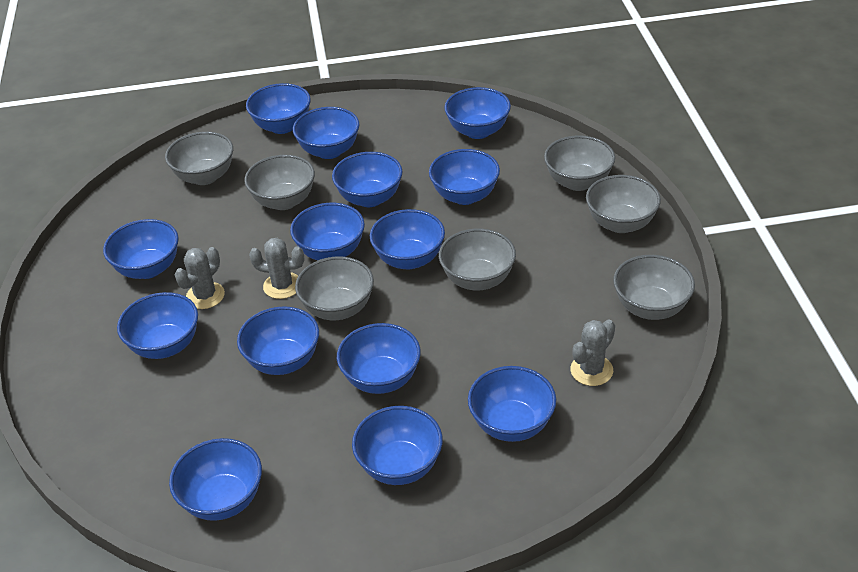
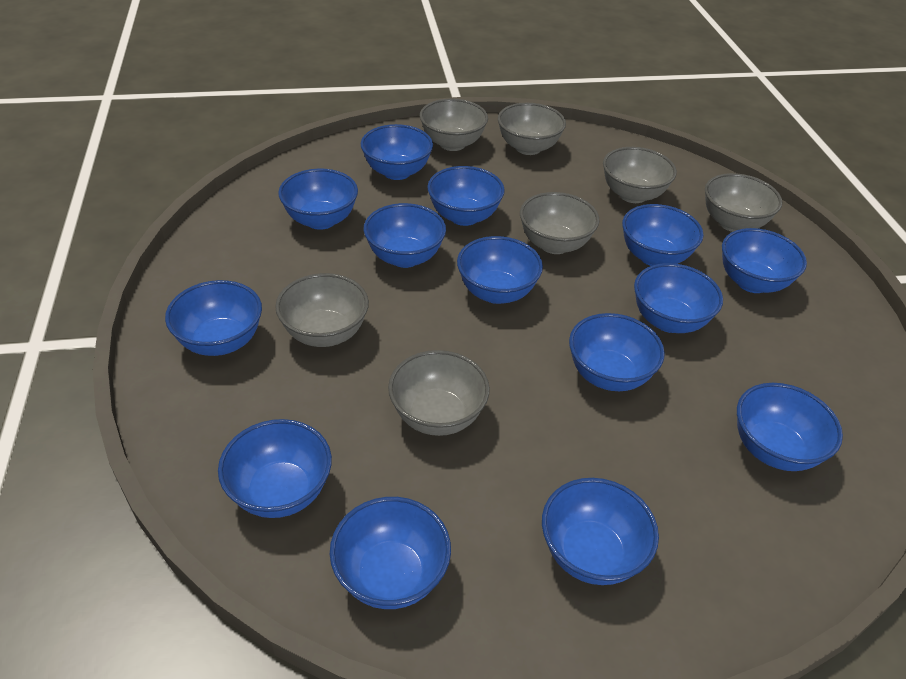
grey cactus: 3 -> 0

